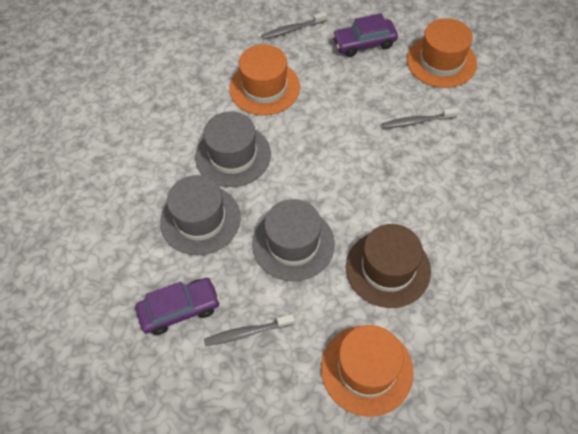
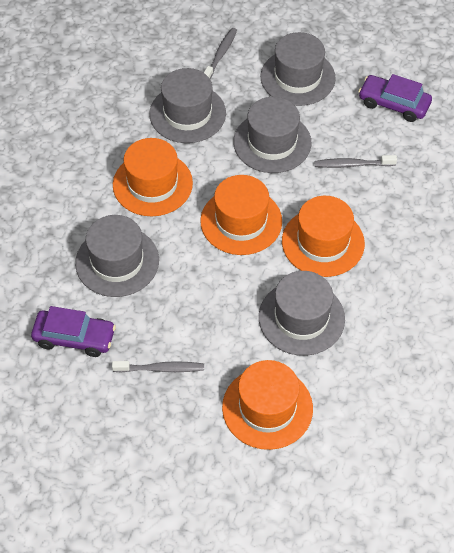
brown hat: 1 -> 0
grey hat: 3 -> 5
orange hat: 3 -> 4

